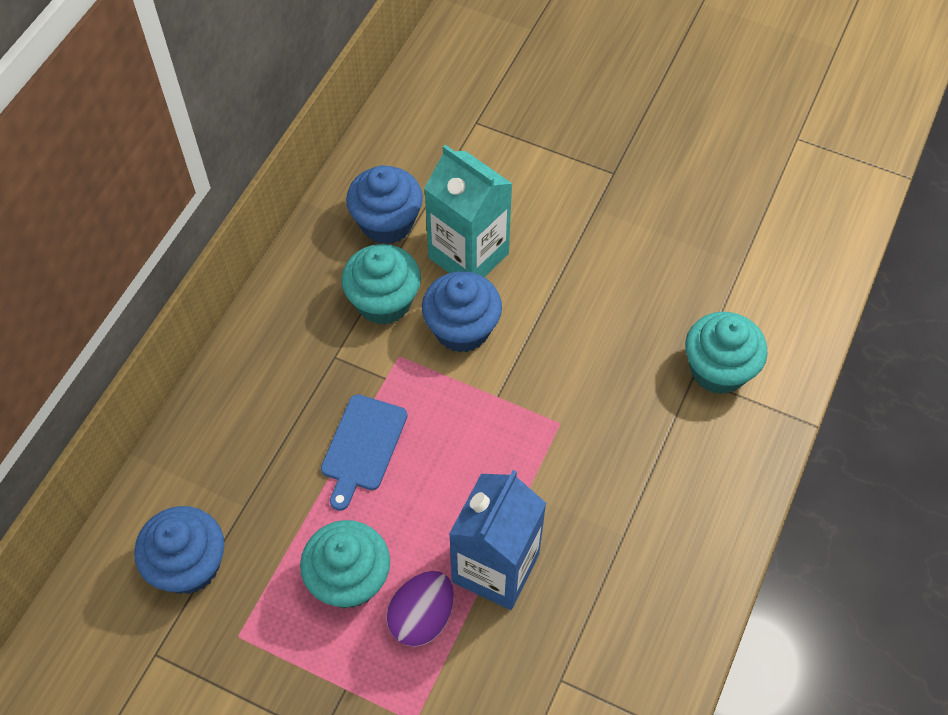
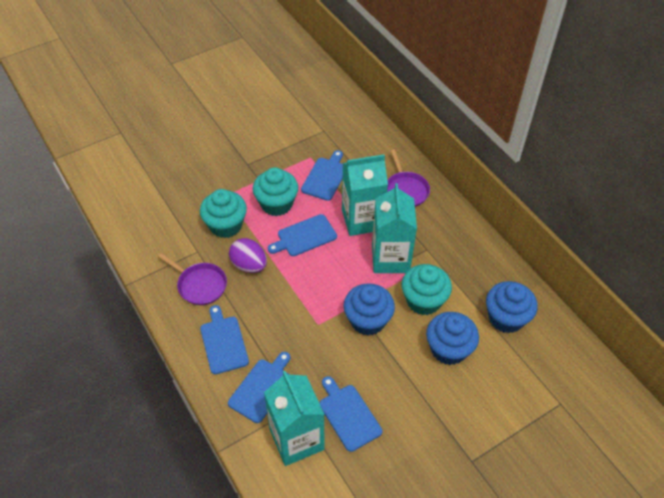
blue carton: 1 -> 0
blue cutting board: 1 -> 5
purple pan: 0 -> 2
turquoise carton: 1 -> 3

